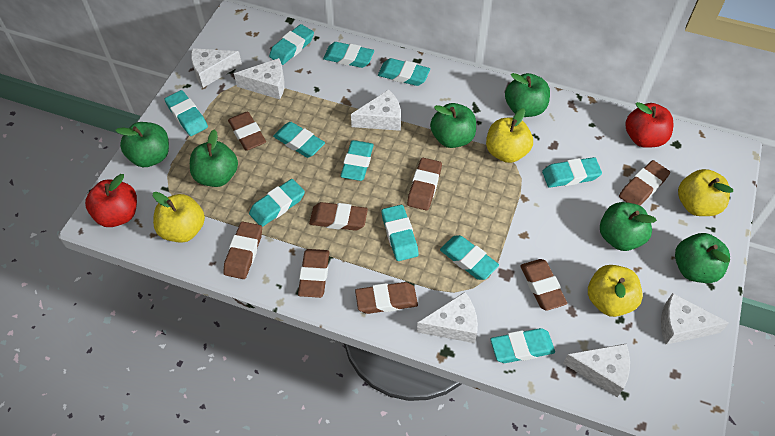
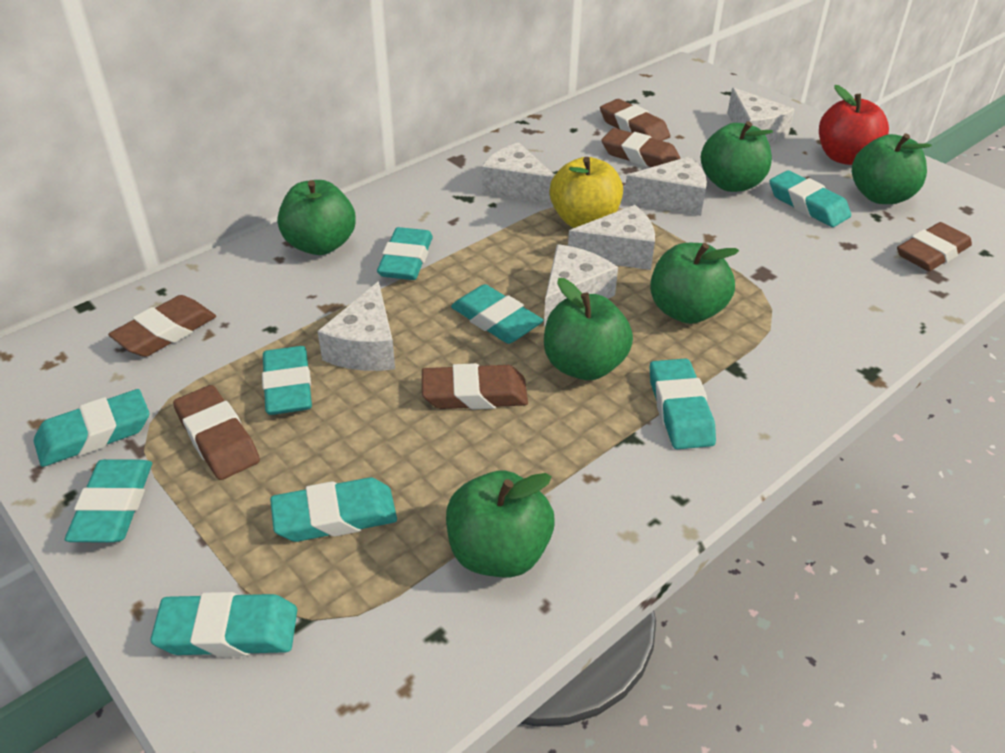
brown eraser: 8 -> 6
red apple: 2 -> 1
turquoise eraser: 11 -> 9
yellow apple: 4 -> 1

